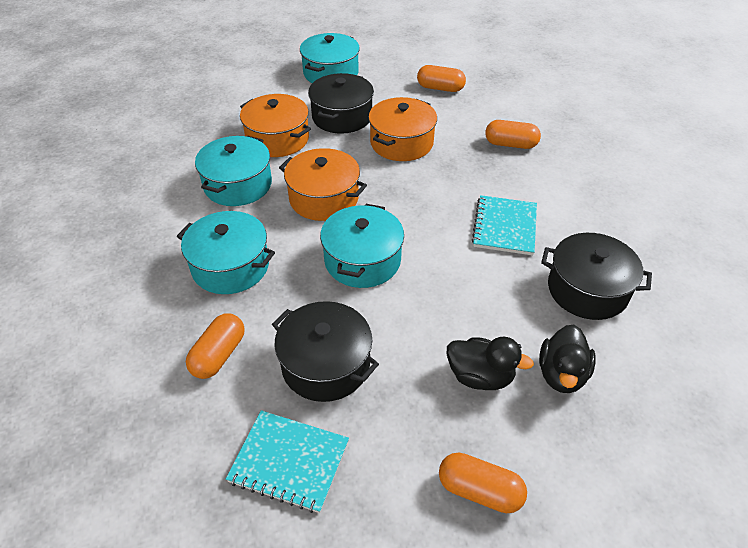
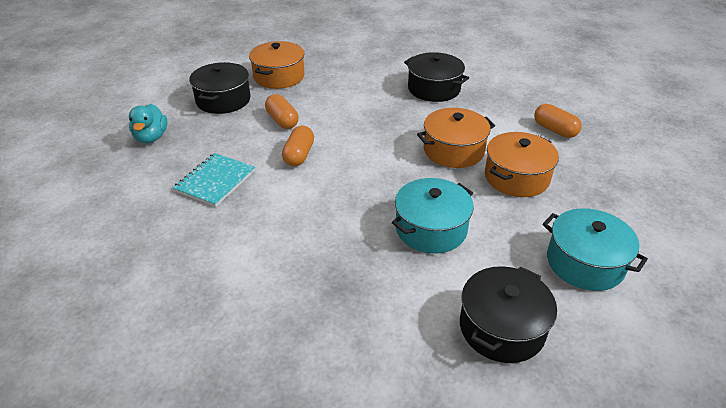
black duck: 2 -> 0
orange capsule: 4 -> 3
turquoise duck: 0 -> 1
turquoise notebook: 2 -> 1
turquoise pot: 4 -> 2

